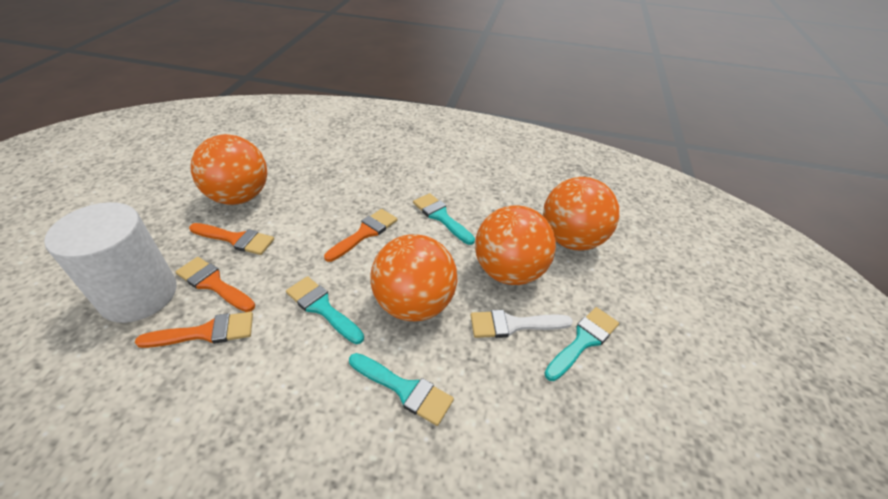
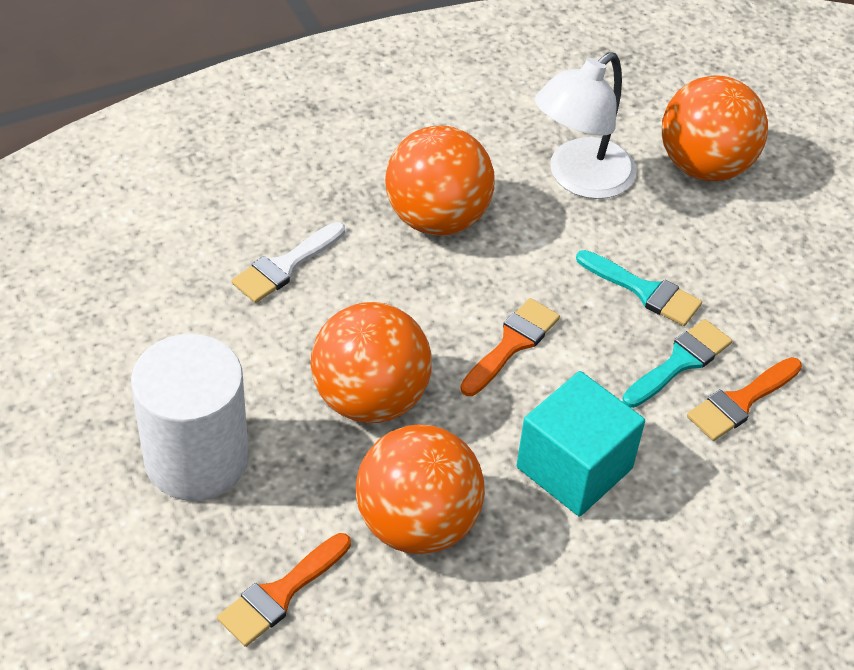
orange brush: 4 -> 3
turquoise brush: 4 -> 2
turquoise cube: 0 -> 1
white lamp: 0 -> 1

